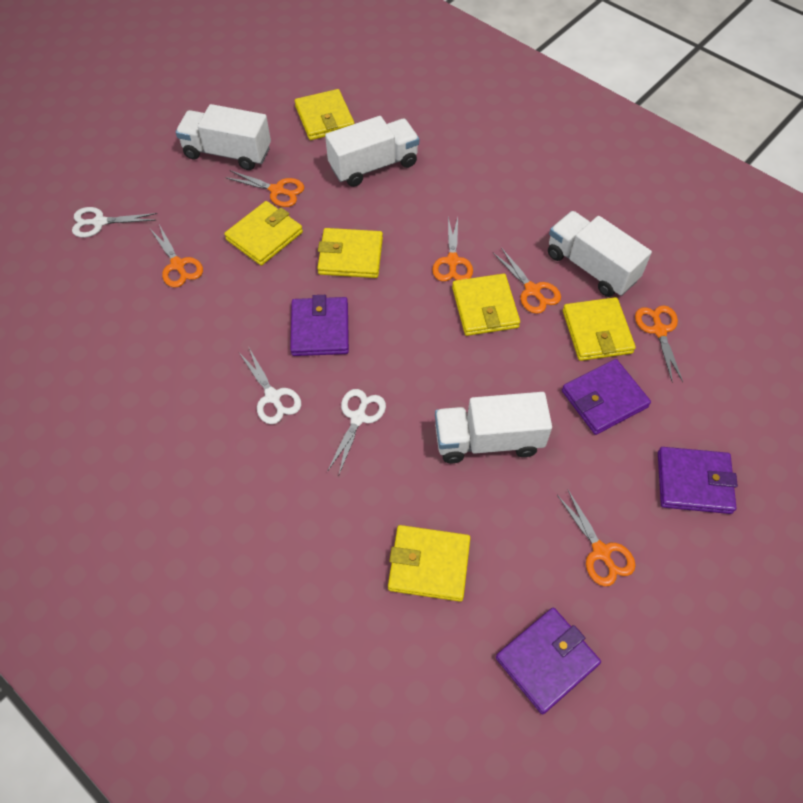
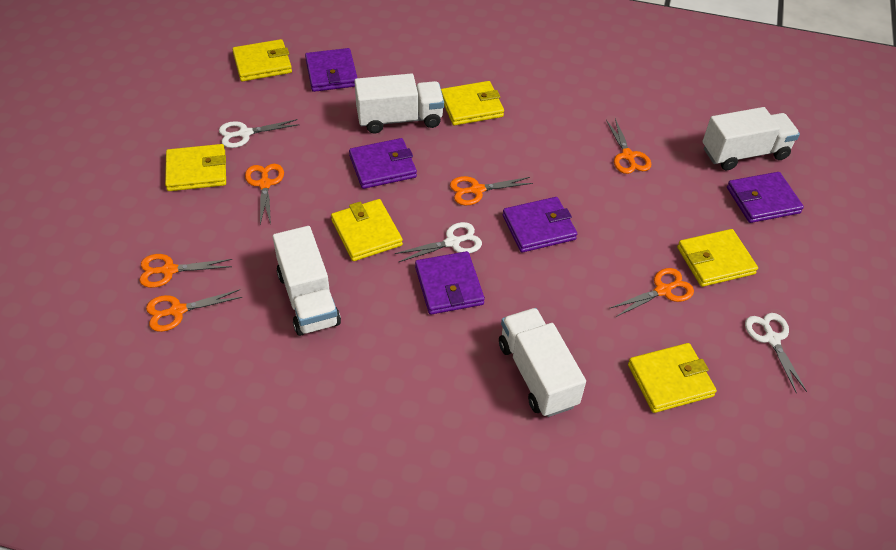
purple wallet: 4 -> 5

